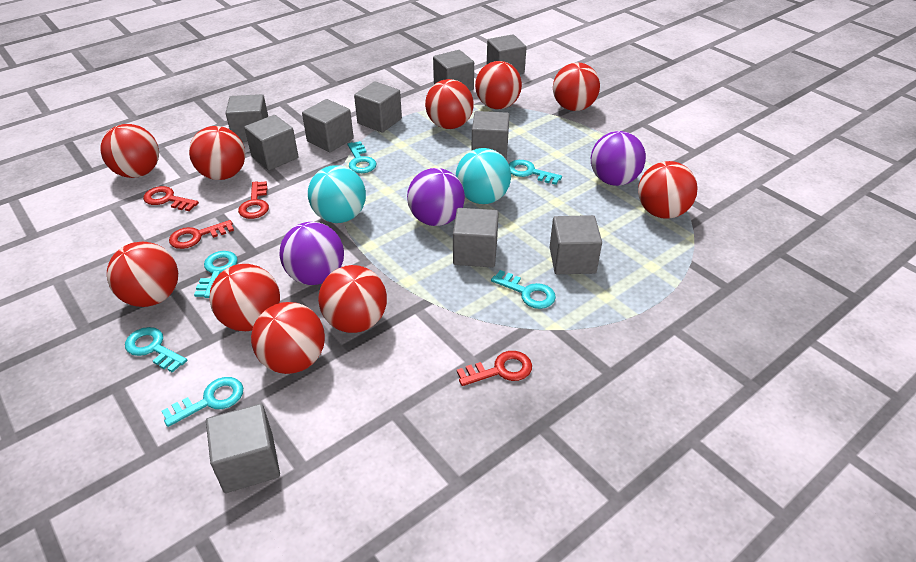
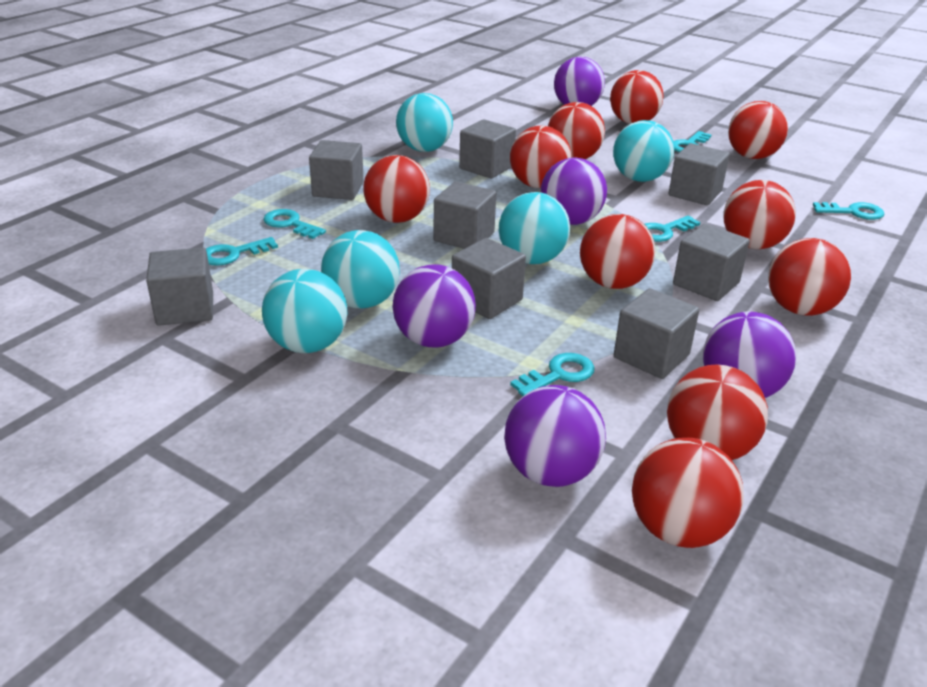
grey cube: 10 -> 8
purple ball: 3 -> 5
red key: 4 -> 0
turquoise ball: 2 -> 5

